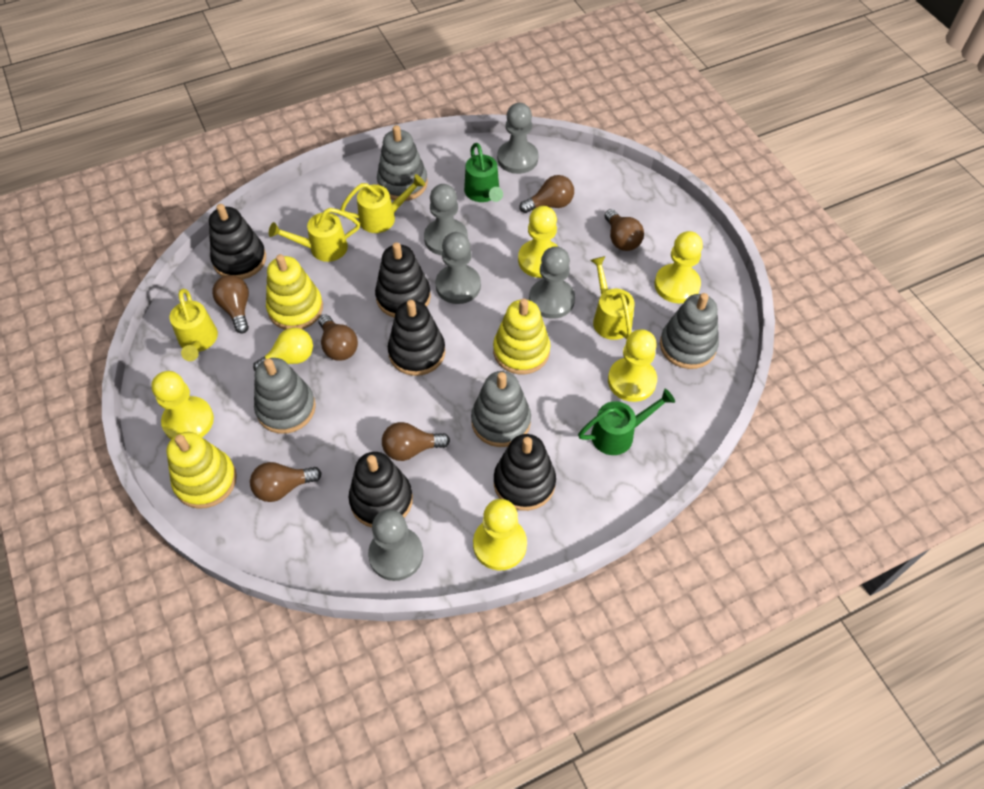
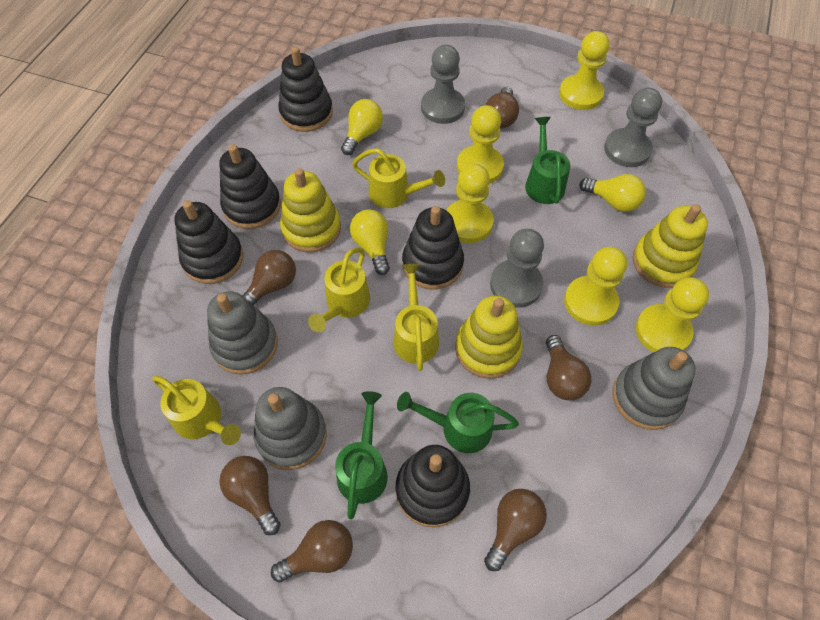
green watering can: 2 -> 3
grey pawn: 5 -> 3
grey stacking toy: 4 -> 3
yellow light bulb: 1 -> 3

